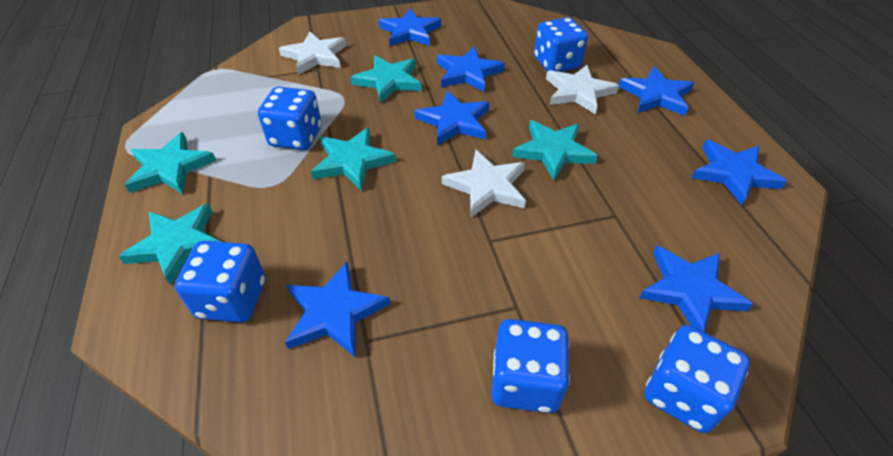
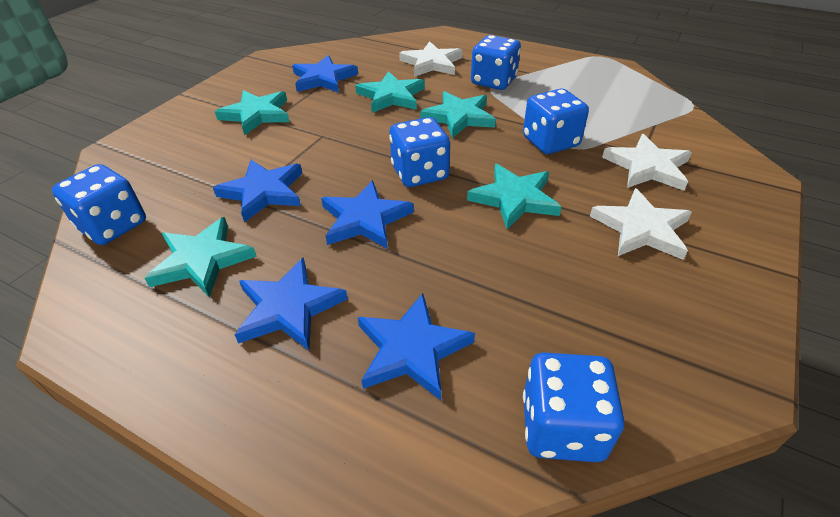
blue star: 7 -> 5

